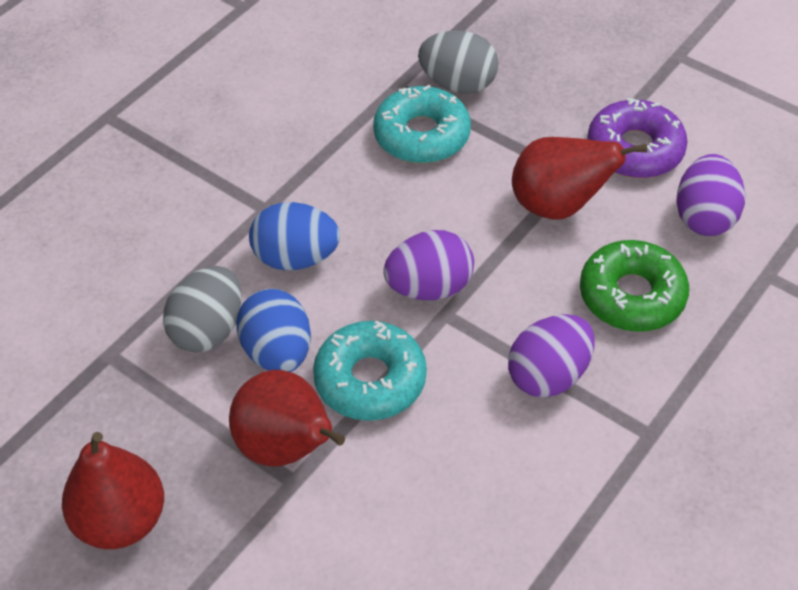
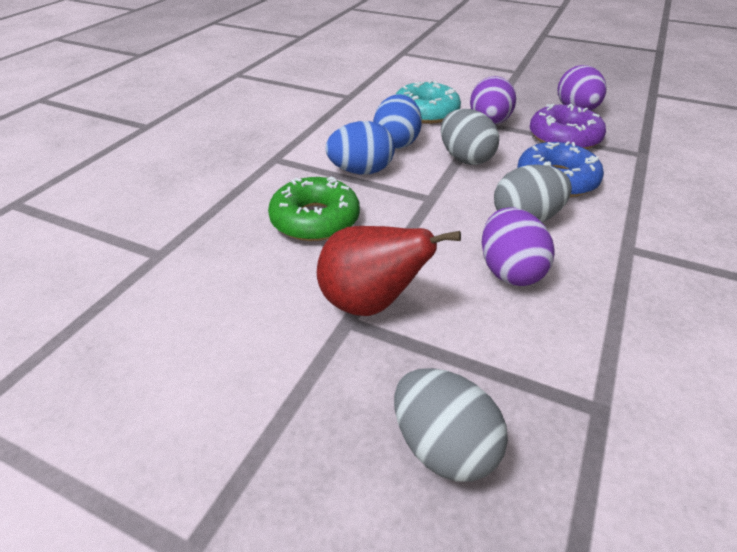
blue donut: 0 -> 1
grey egg: 2 -> 3
red pear: 3 -> 1
turquoise donut: 2 -> 1

